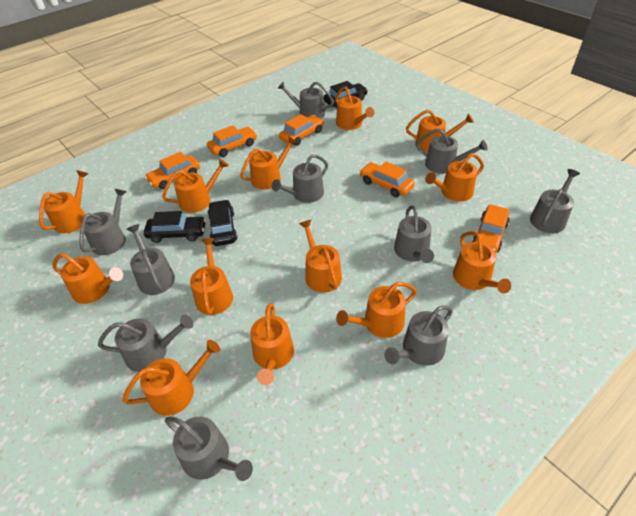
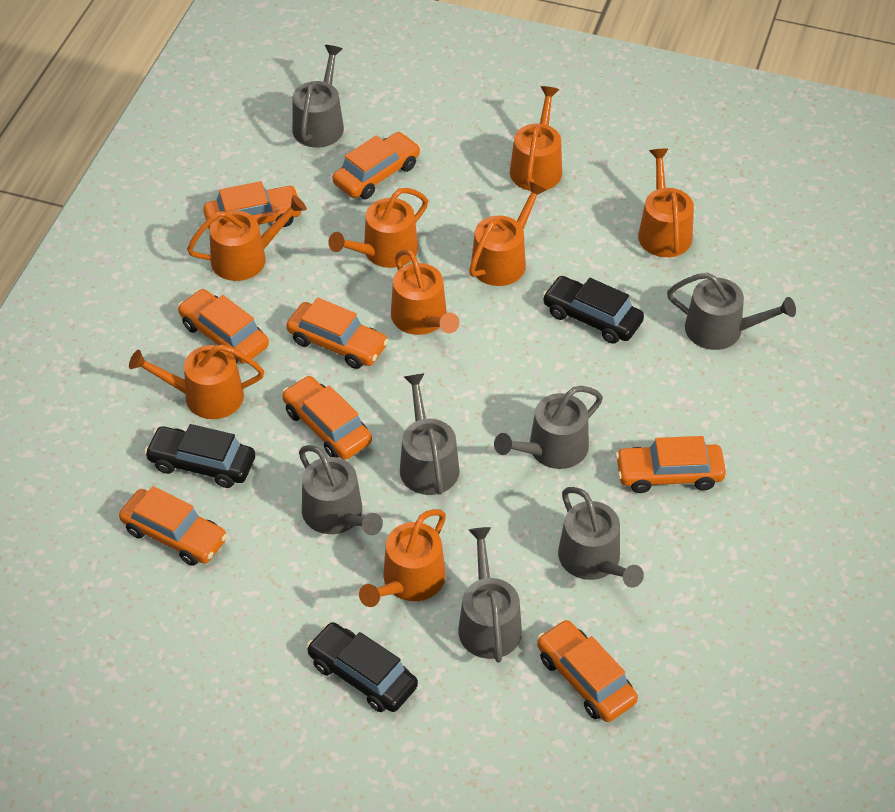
grey watering can: 10 -> 7
orange car: 5 -> 8
orange watering can: 13 -> 8

